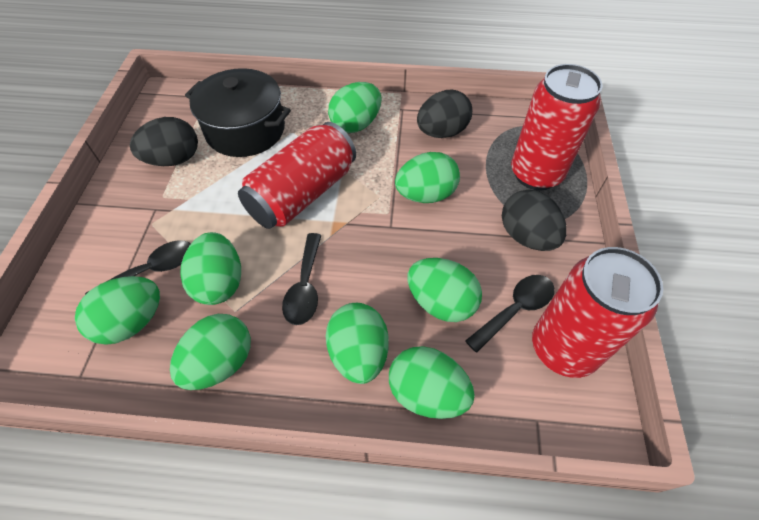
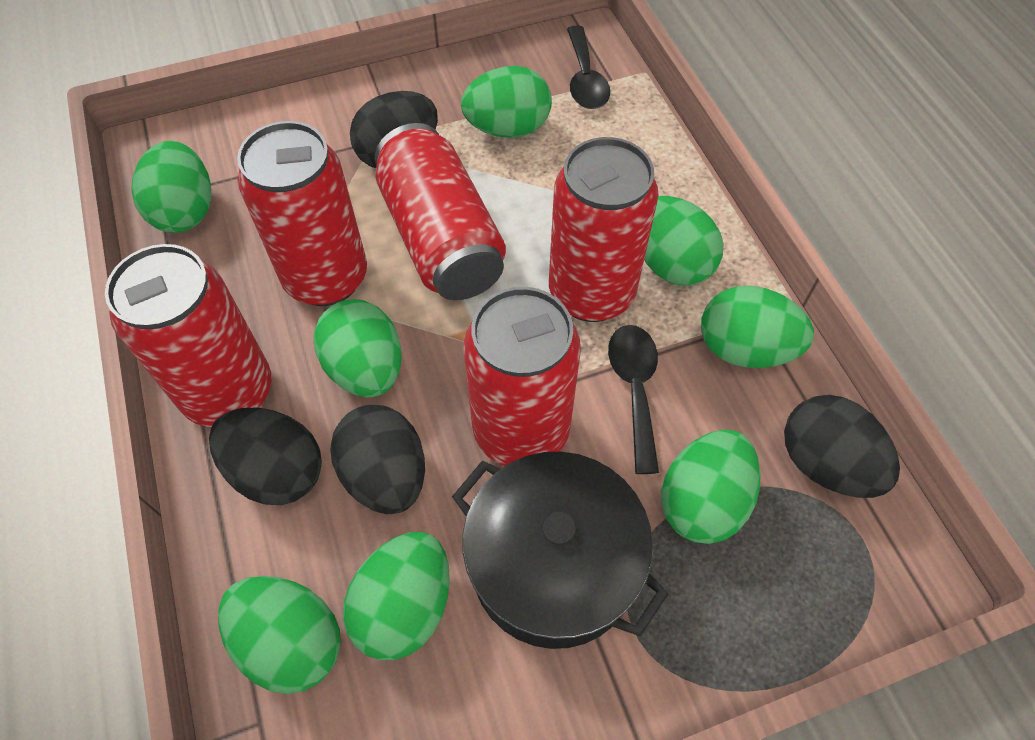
black egg: 3 -> 4
black spoon: 3 -> 2
red can: 3 -> 5

